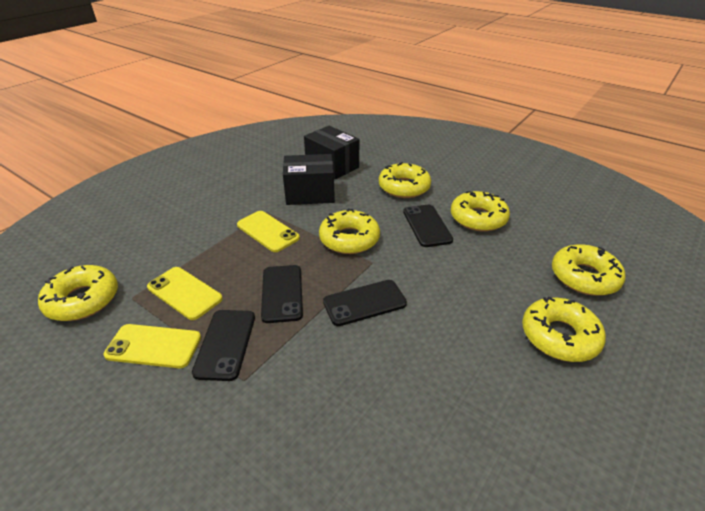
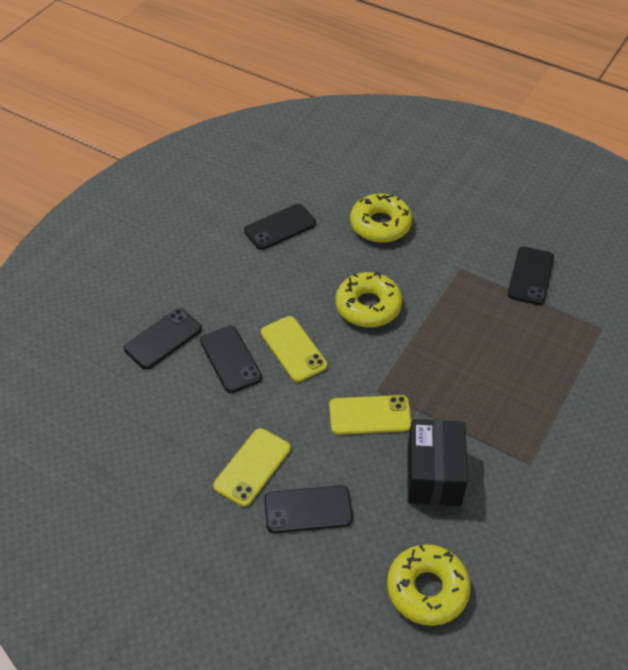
black box: 2 -> 1
black phone: 4 -> 5
yellow donut: 6 -> 3

